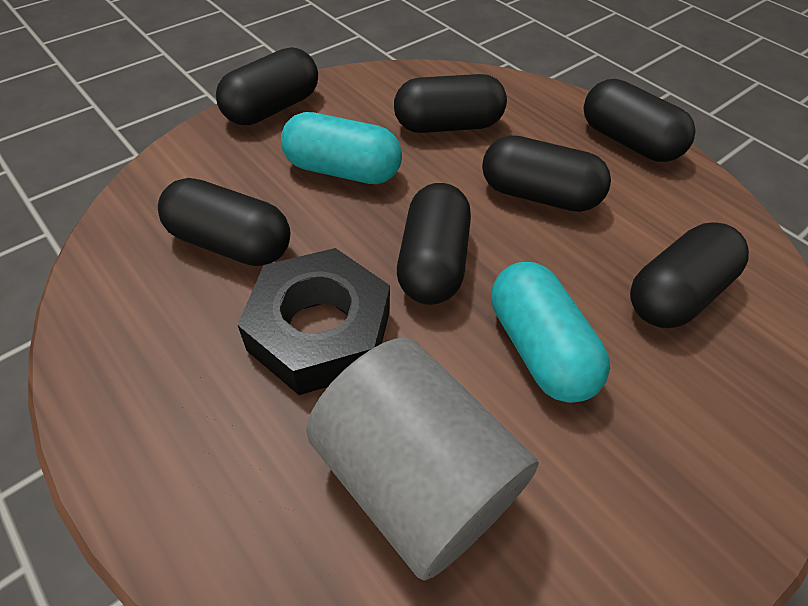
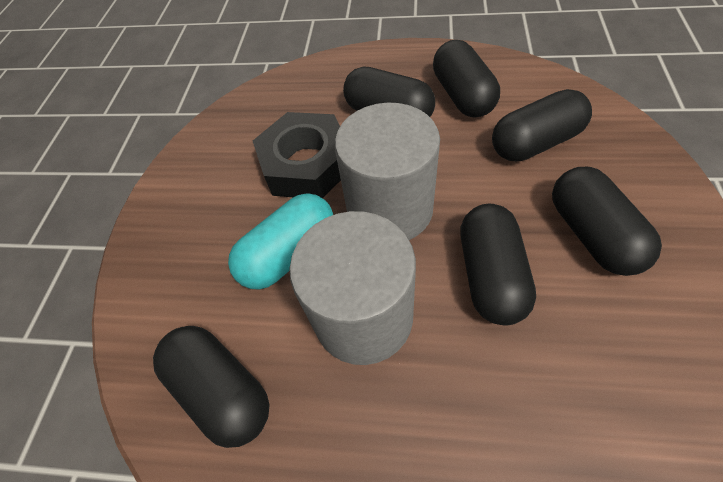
black capsule: 7 -> 6
grey cylinder: 1 -> 2
turquoise capsule: 2 -> 1

